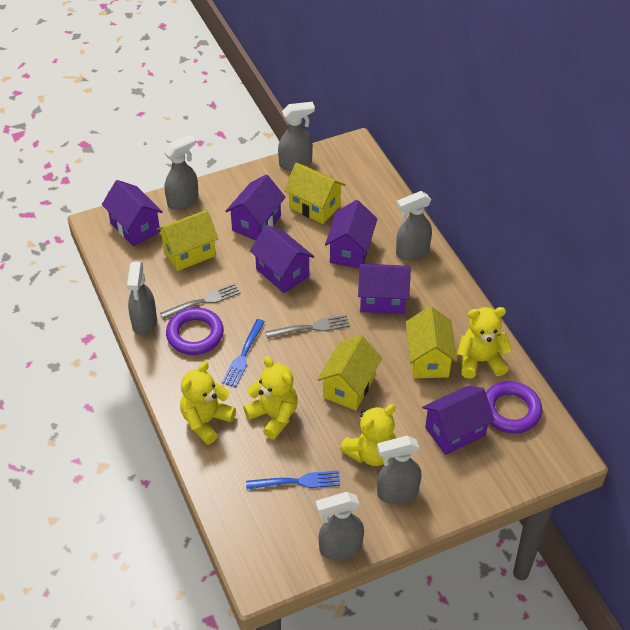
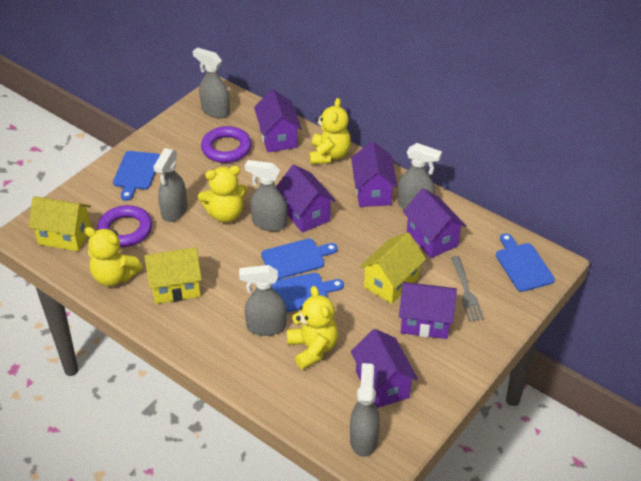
blue cutting board: 0 -> 4
blue fork: 2 -> 0
grey fork: 2 -> 1
yellow house: 4 -> 3

